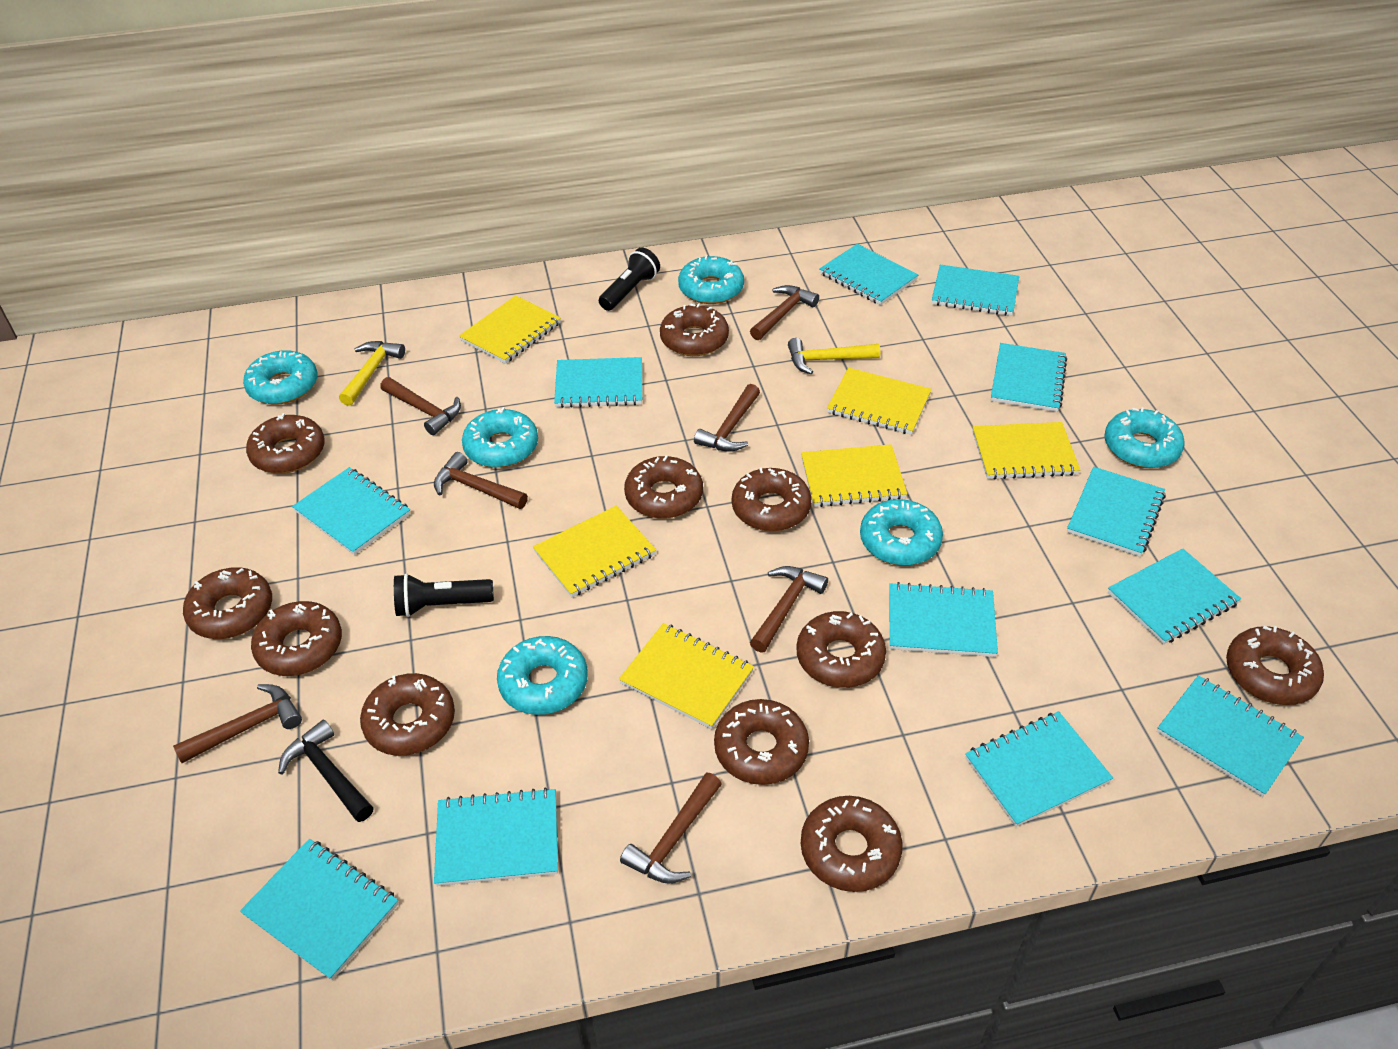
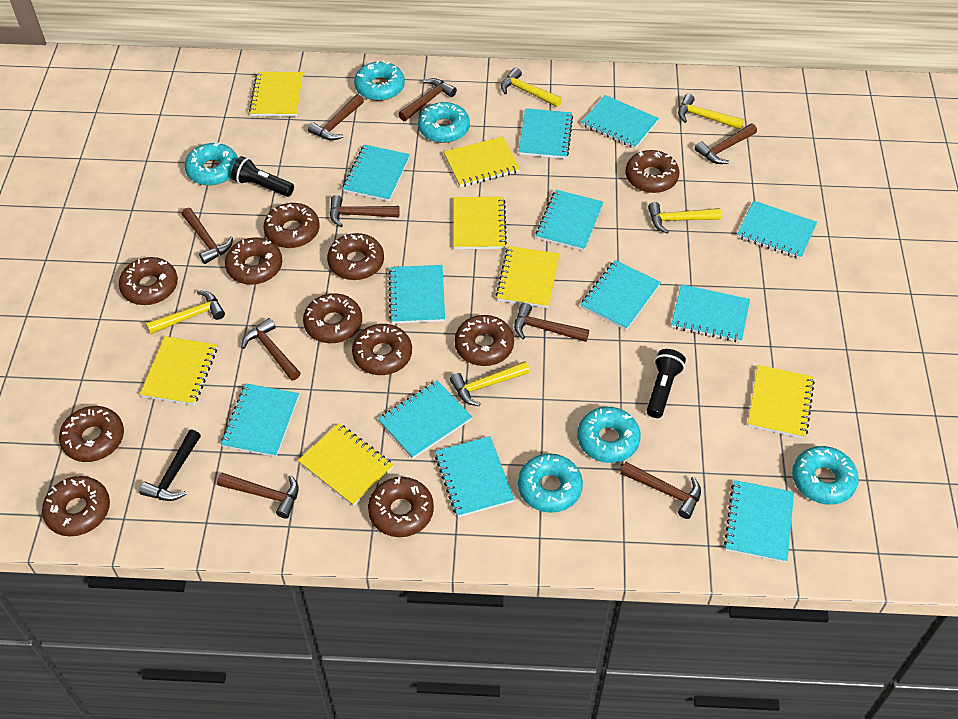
brown hammer: 7 -> 9
yellow hammer: 2 -> 5
yellow notebook: 6 -> 7

